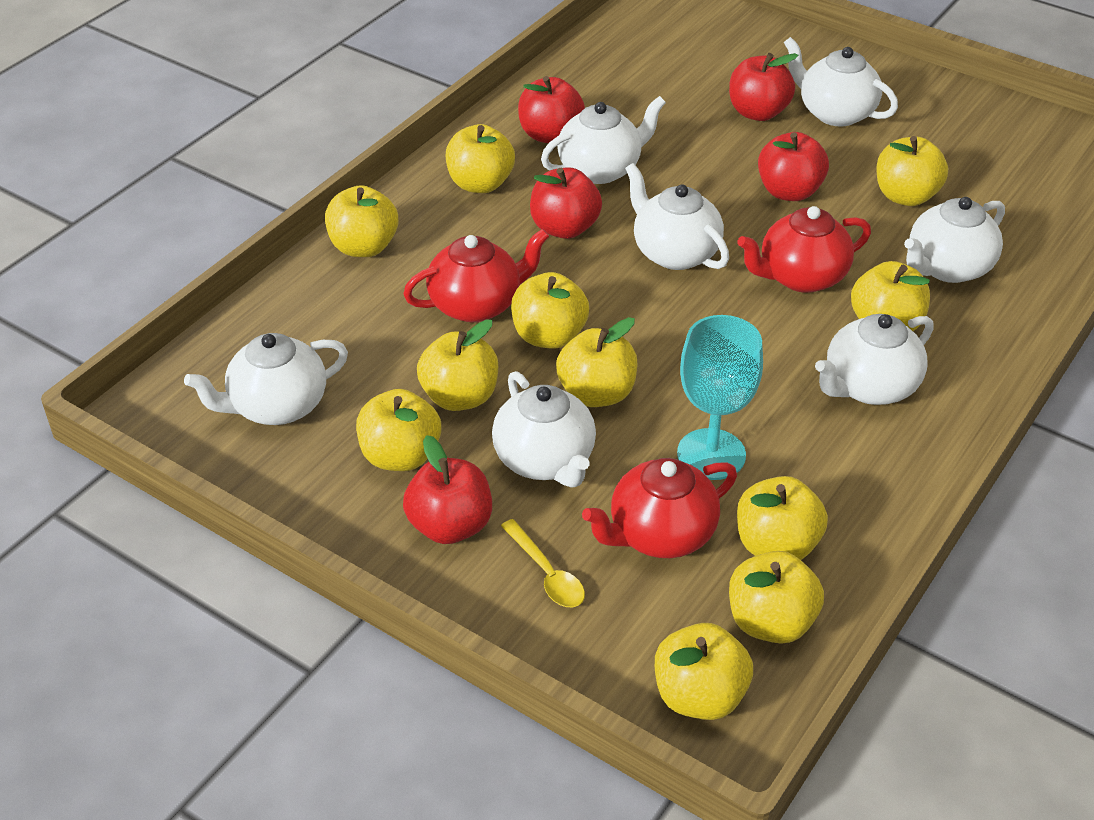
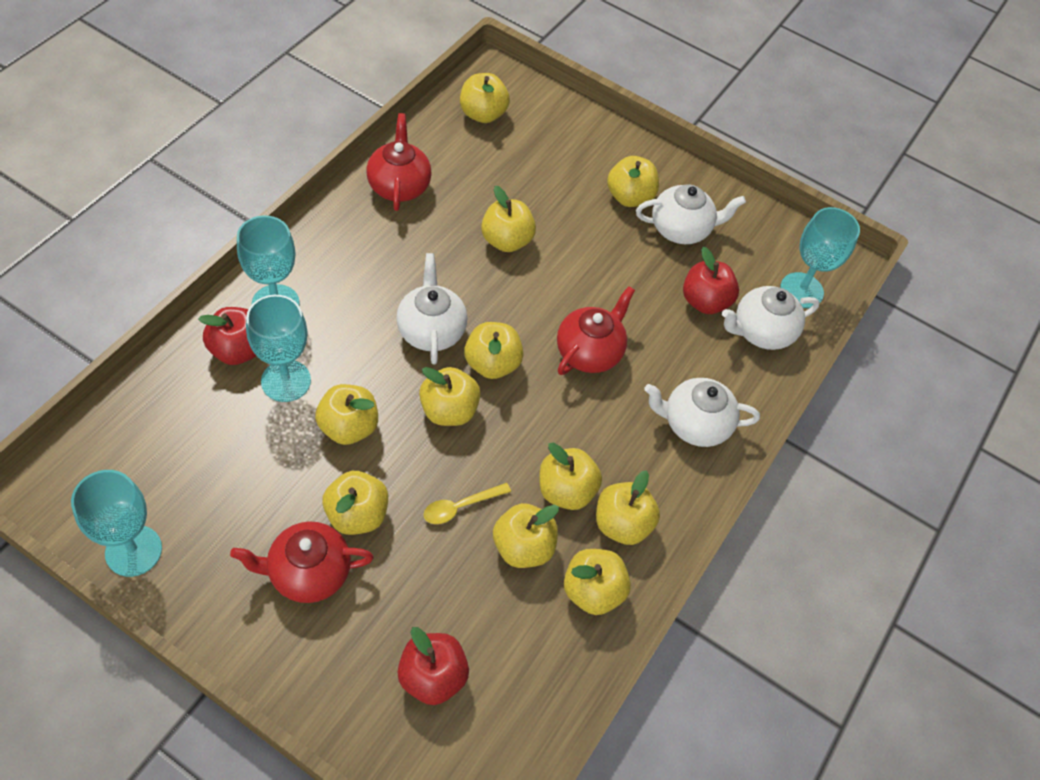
red apple: 5 -> 3
turquoise goblet: 1 -> 4
white teapot: 7 -> 4

